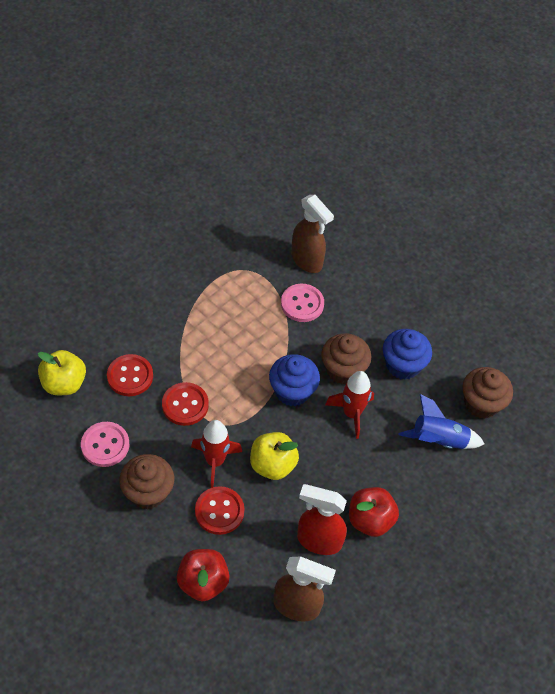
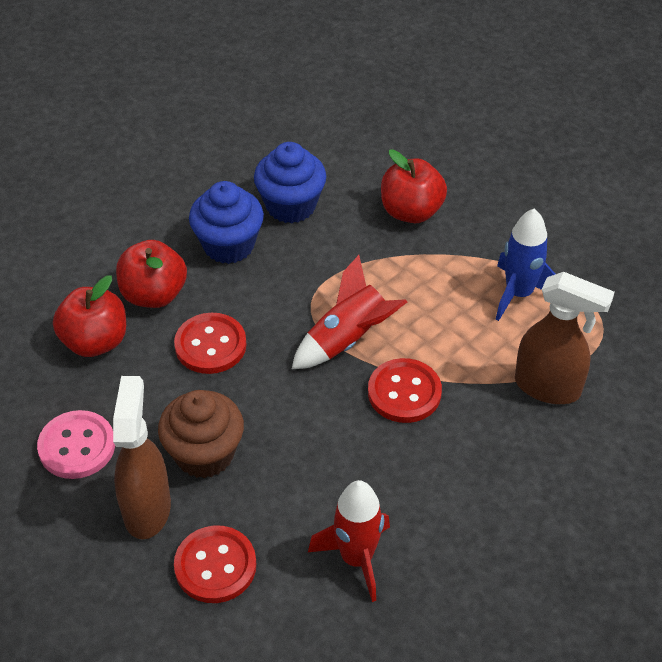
brown cupcake: 3 -> 1
pink button: 2 -> 1
red apple: 2 -> 3
red spray bottle: 1 -> 0
yellow apple: 2 -> 0

